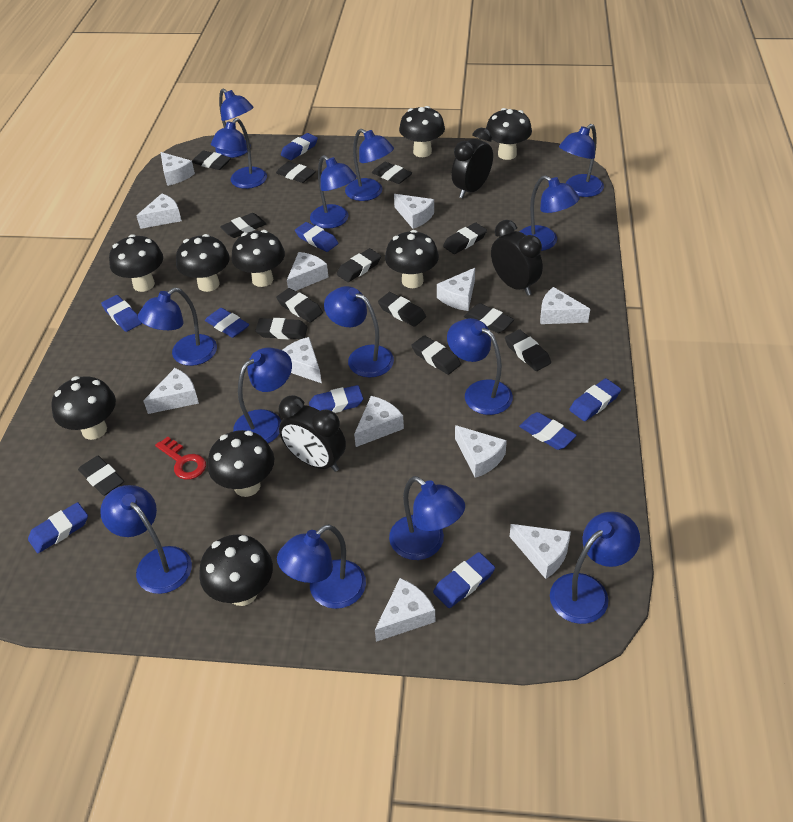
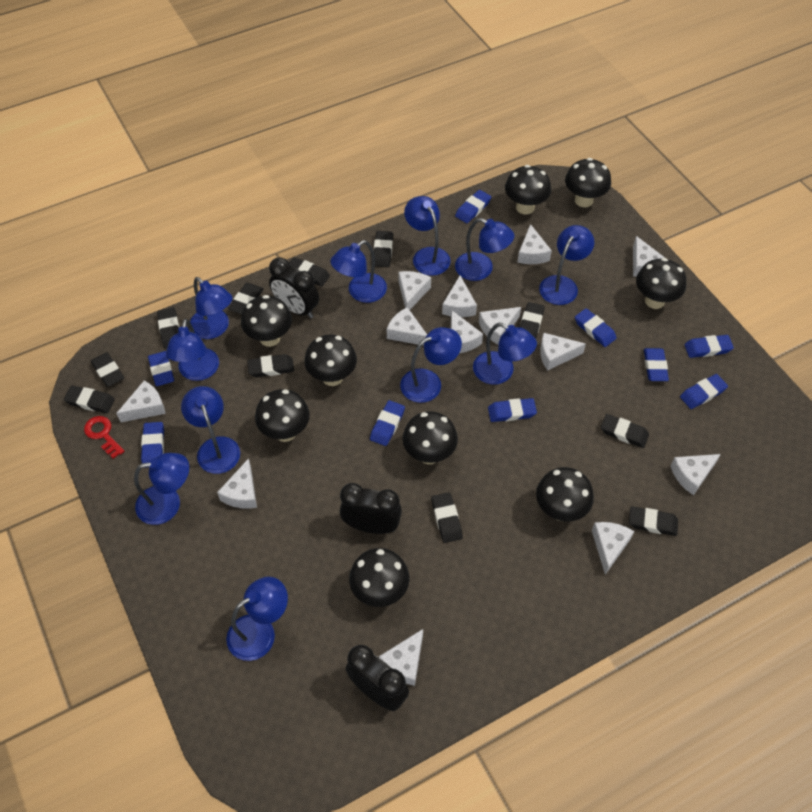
black eraser: 13 -> 11
blue lamp: 14 -> 11
white cheese: 12 -> 13

